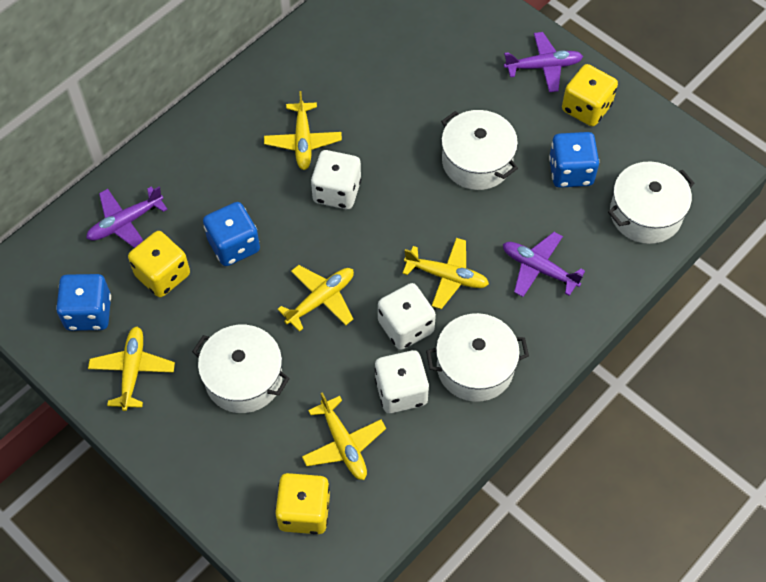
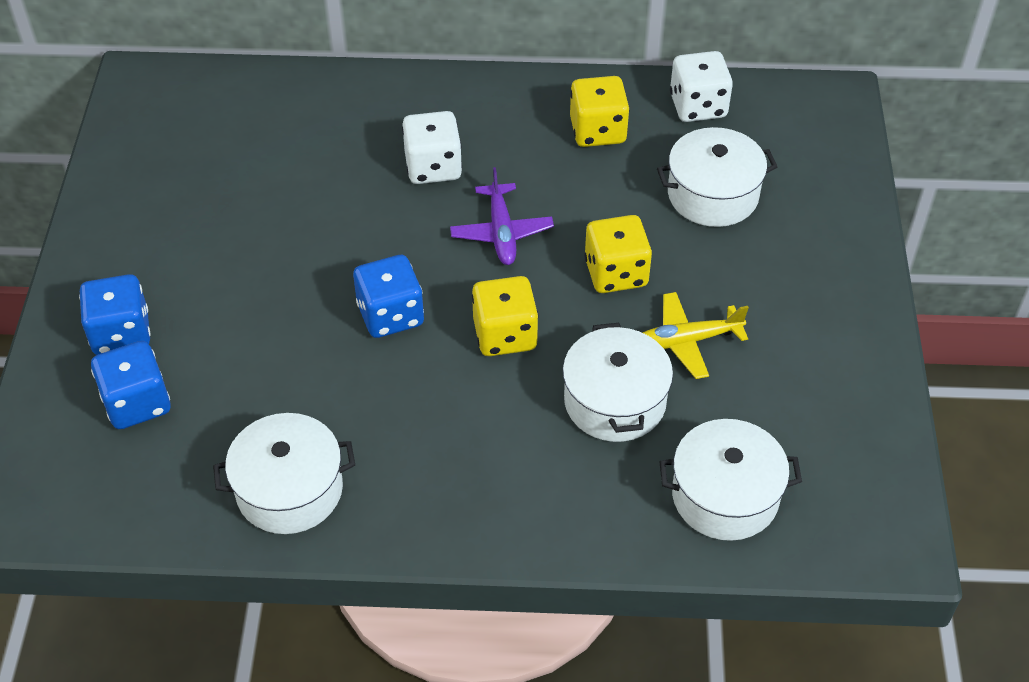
purple plane: 3 -> 1
white dice: 3 -> 2
yellow plane: 5 -> 1

